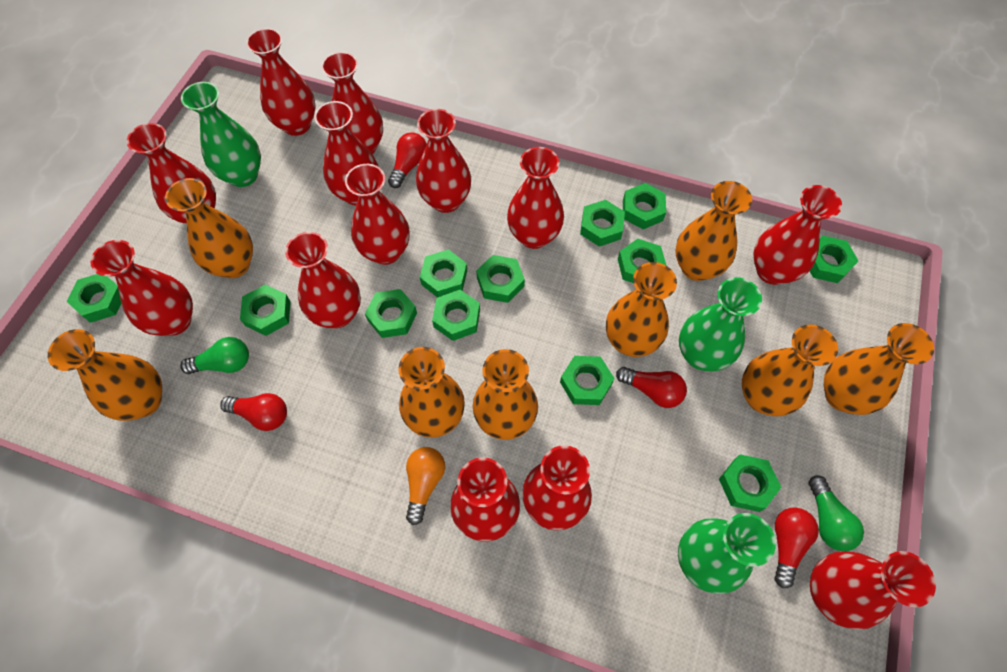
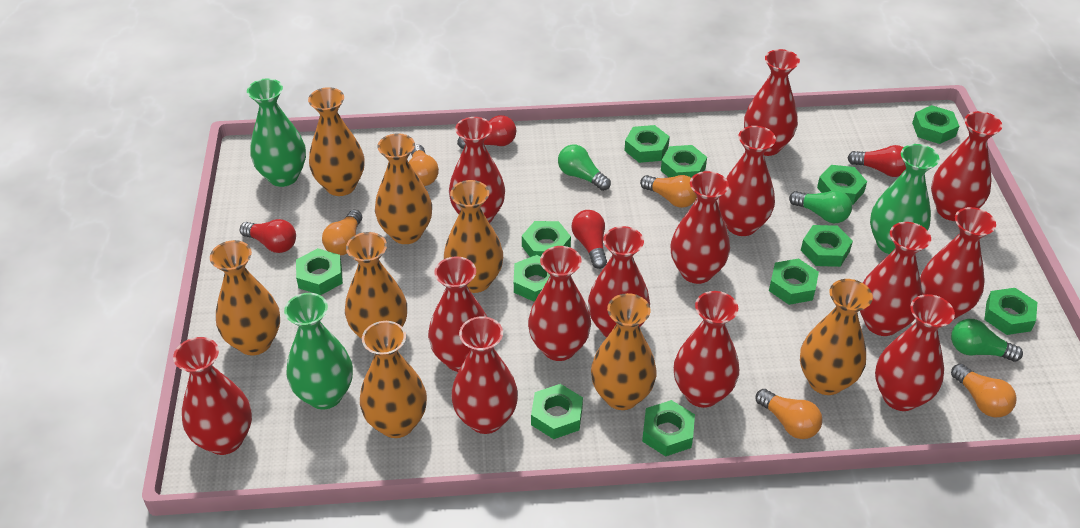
green light bulb: 2 -> 3
orange light bulb: 1 -> 5
red vase: 13 -> 14

